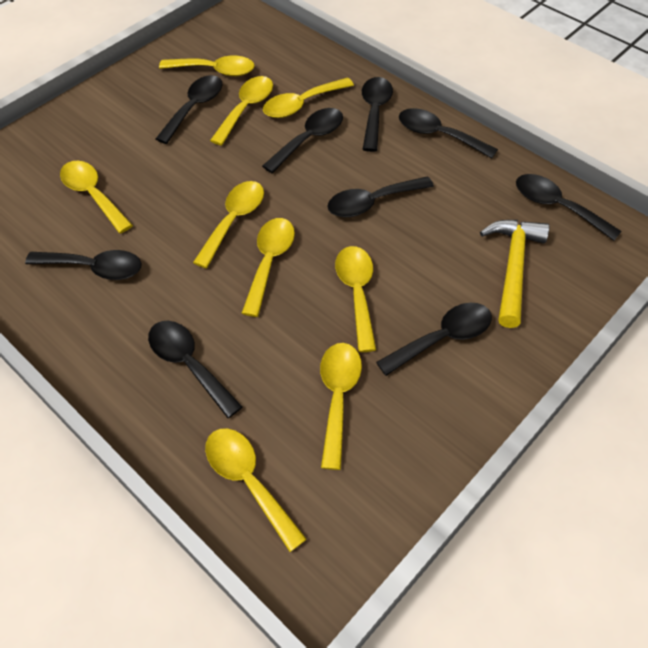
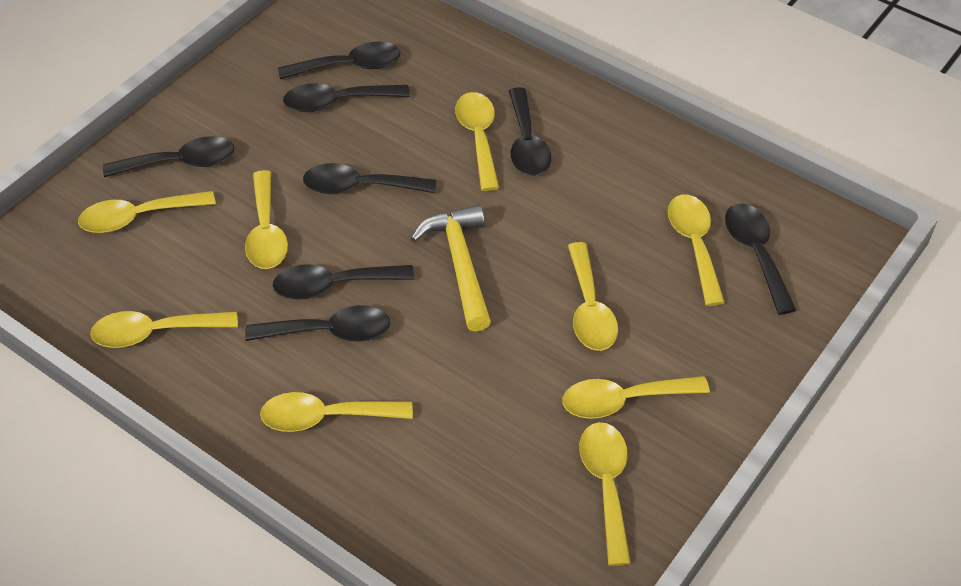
black spoon: 9 -> 8

